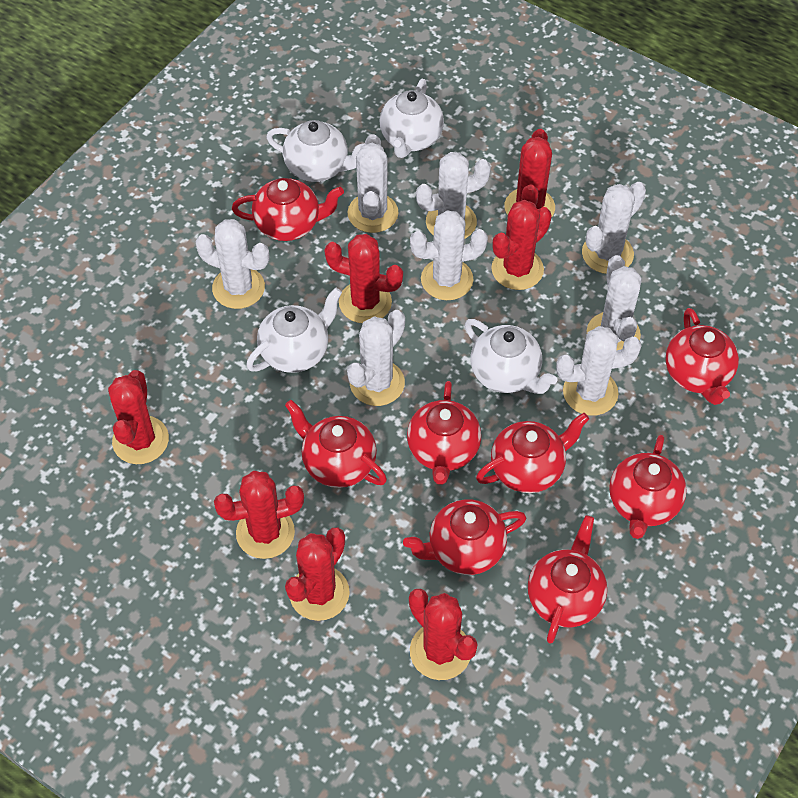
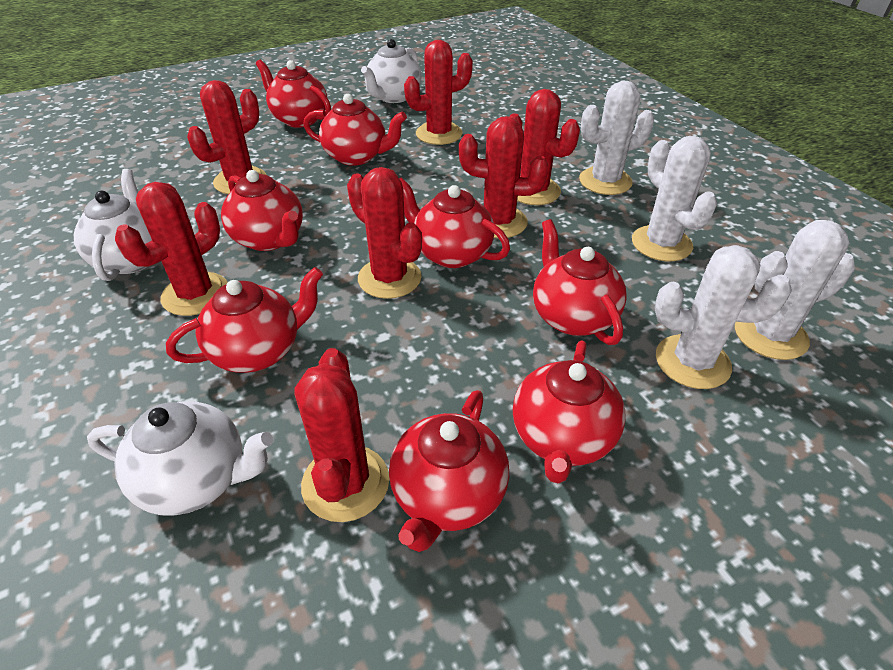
white cactus: 8 -> 4
white teapot: 4 -> 3

